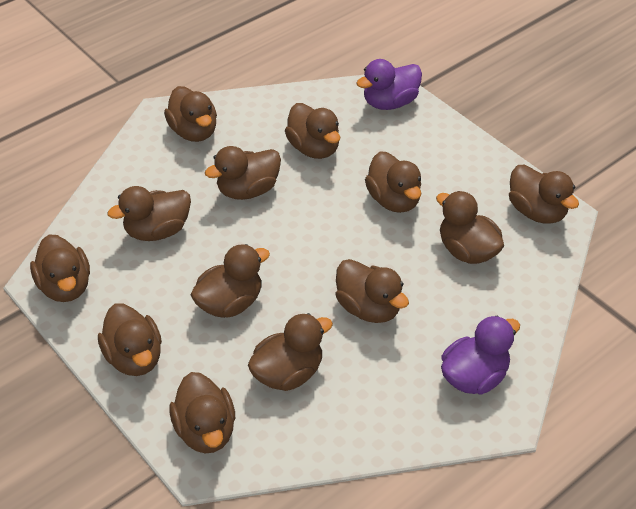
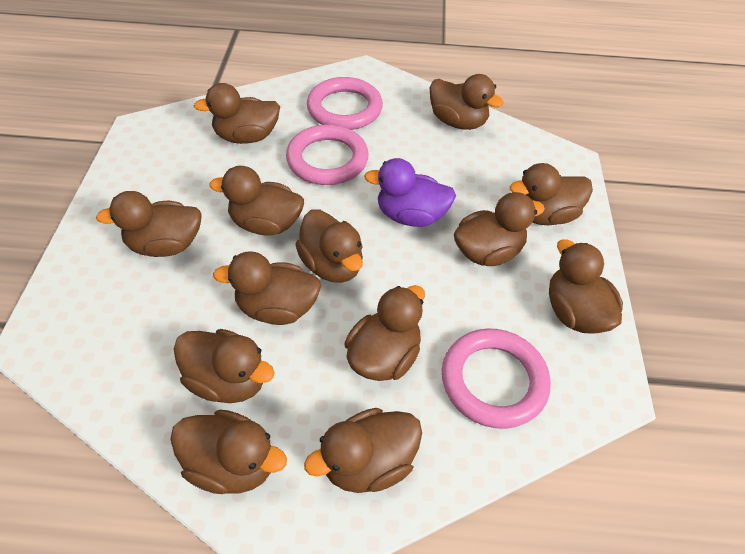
pink ring: 0 -> 3
purple duck: 2 -> 1

